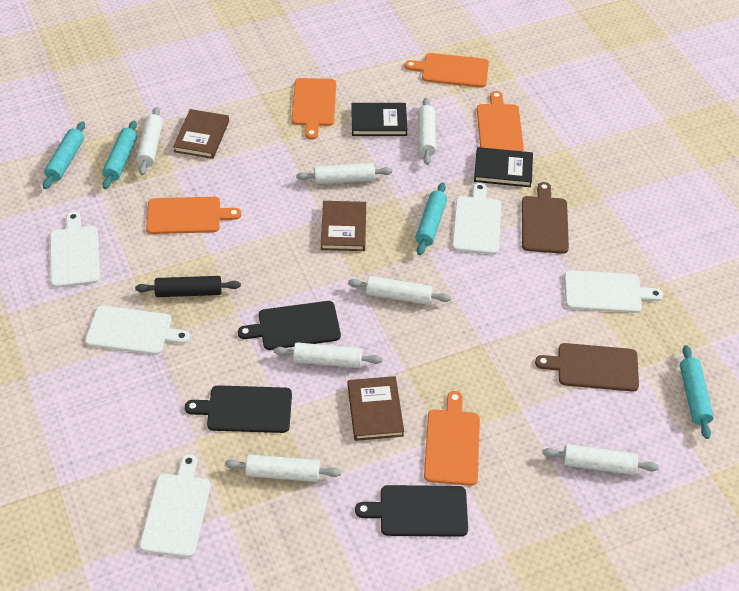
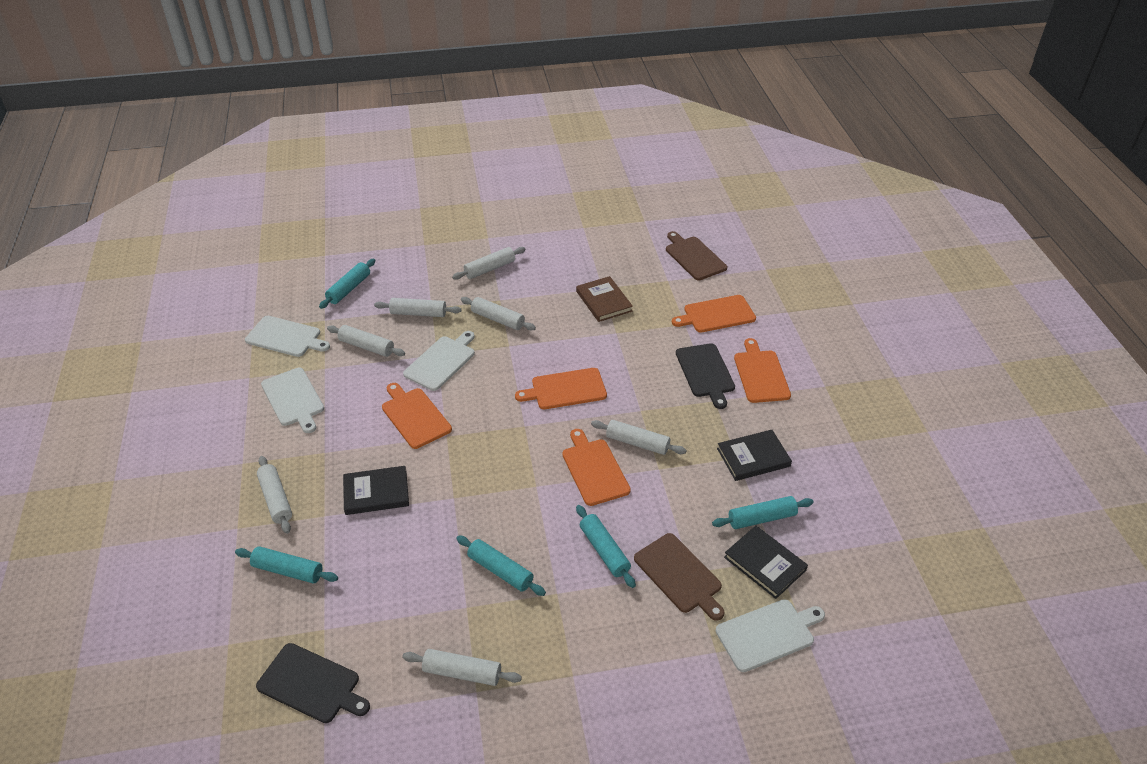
black book: 2 -> 3
black cutting board: 3 -> 2
black rolling pin: 1 -> 0
brown book: 3 -> 1
turquoise rolling pin: 4 -> 5
white cutting board: 5 -> 4

